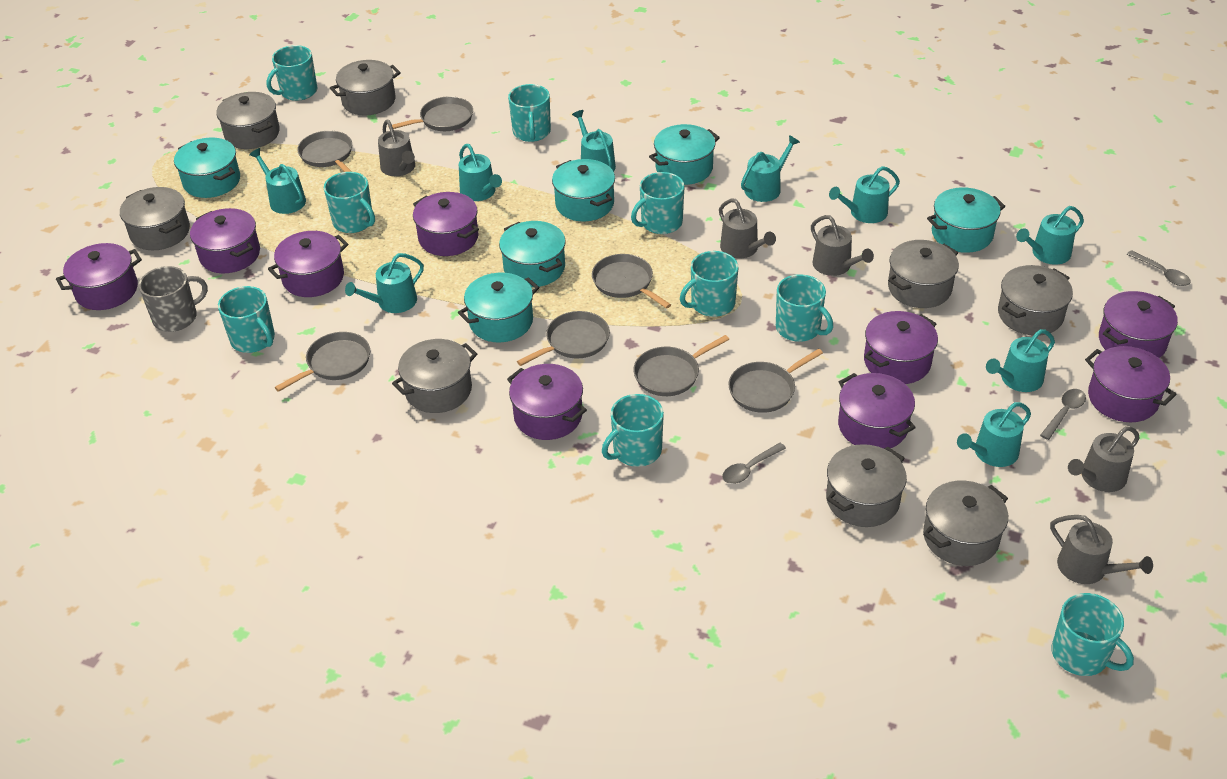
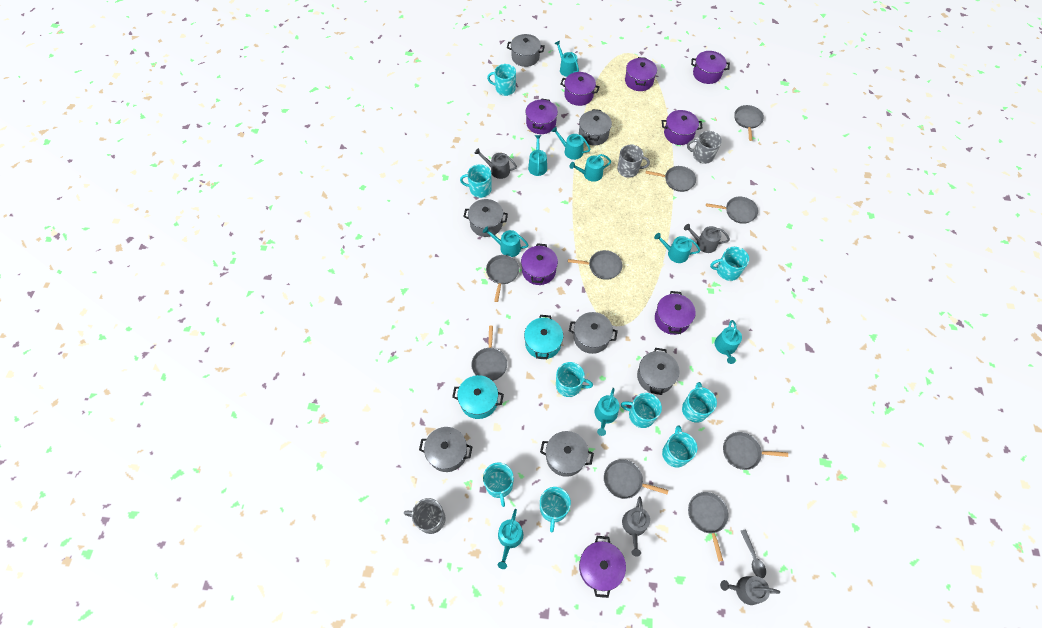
grey mug: 1 -> 3
grey pan: 7 -> 9
grey pot: 8 -> 7
grey spoon: 3 -> 1
grey watering can: 5 -> 4
purple pot: 9 -> 8
turquoise pot: 6 -> 2

